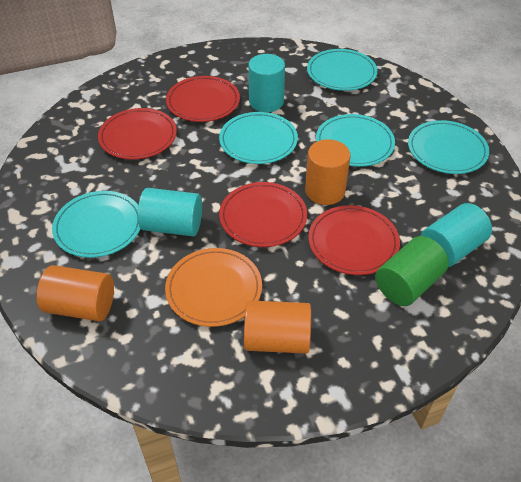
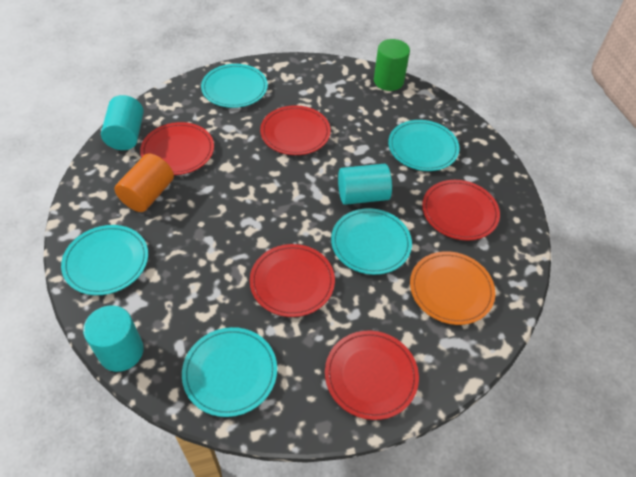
orange cylinder: 3 -> 1
red plate: 4 -> 5

